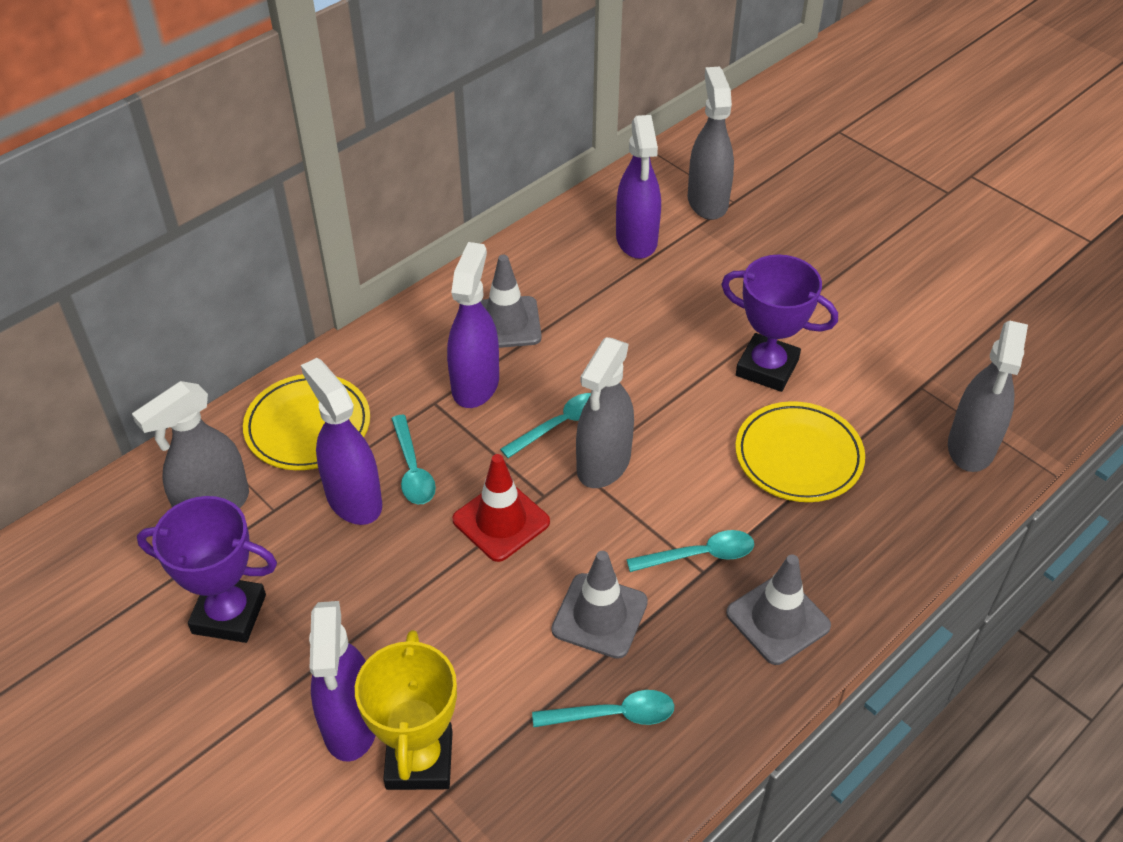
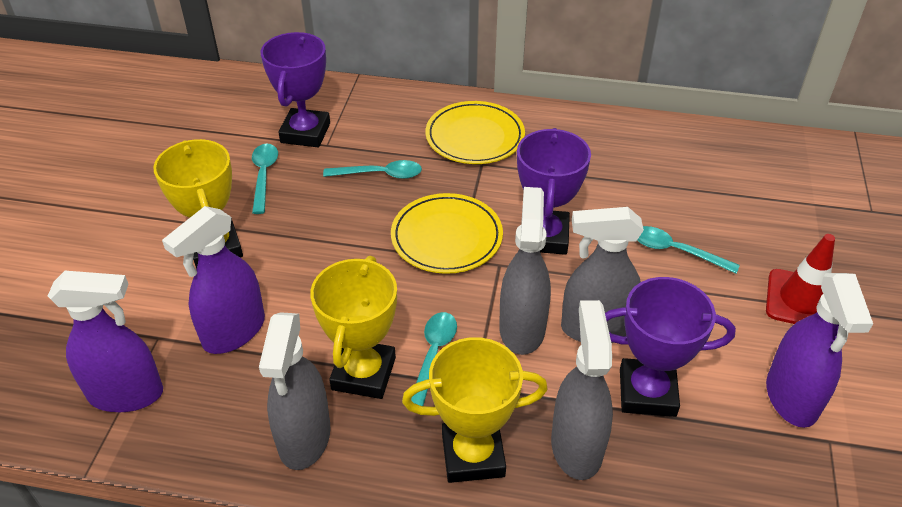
grey traffic cone: 3 -> 0
purple spray bottle: 4 -> 3
purple trophy: 2 -> 3
yellow trophy: 1 -> 3

